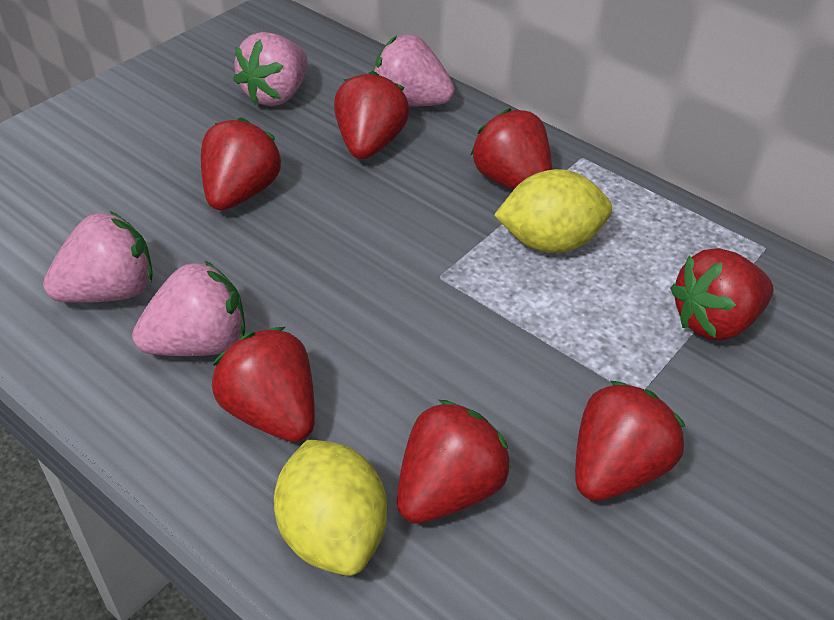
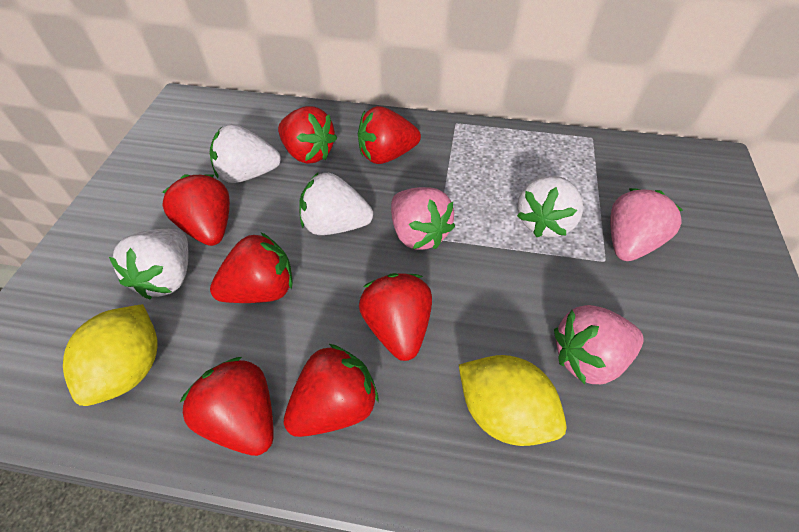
pink strawberry: 4 -> 3
white strawberry: 0 -> 4

